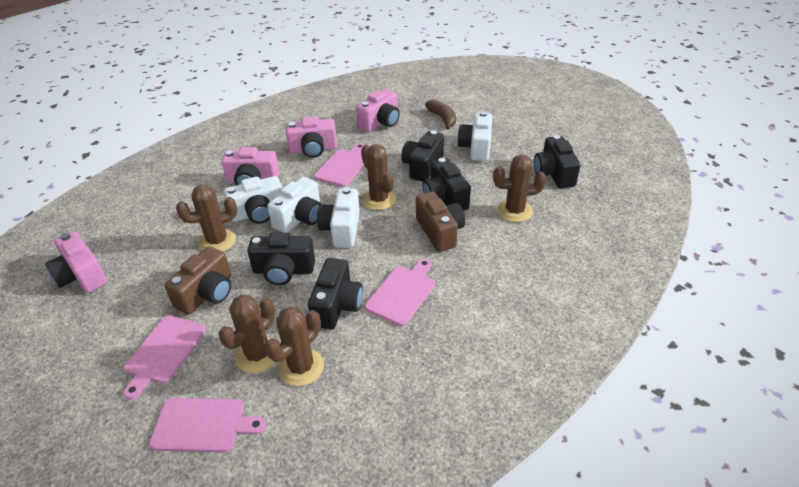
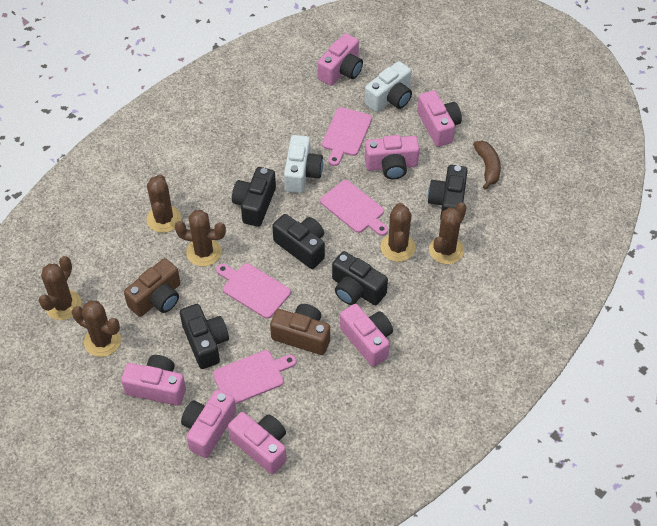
brown cactus: 5 -> 6
pink camera: 4 -> 7
white camera: 4 -> 2

